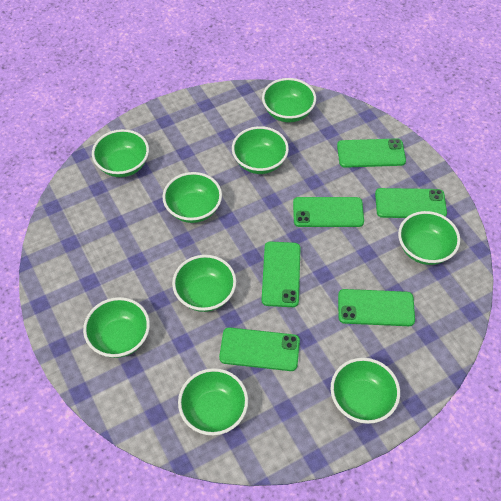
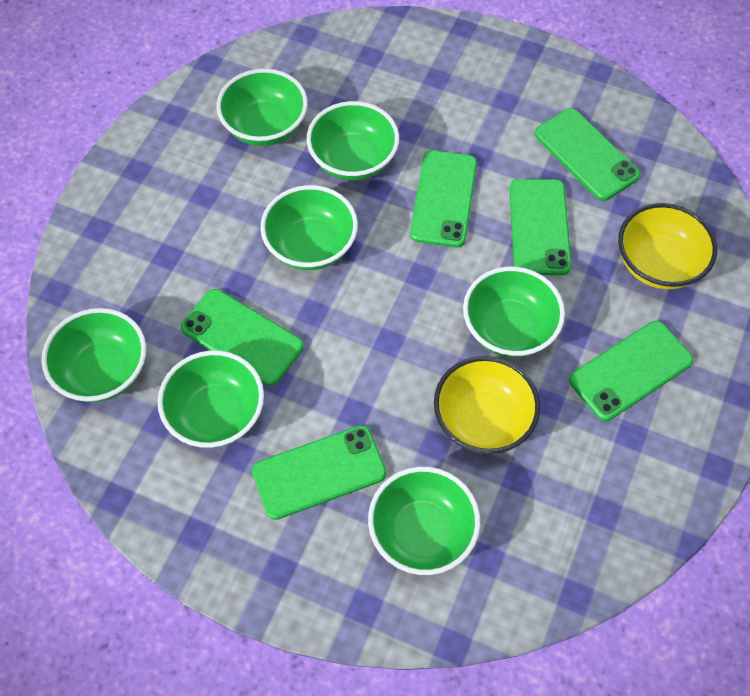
green bowl: 9 -> 7
yellow bowl: 0 -> 2

